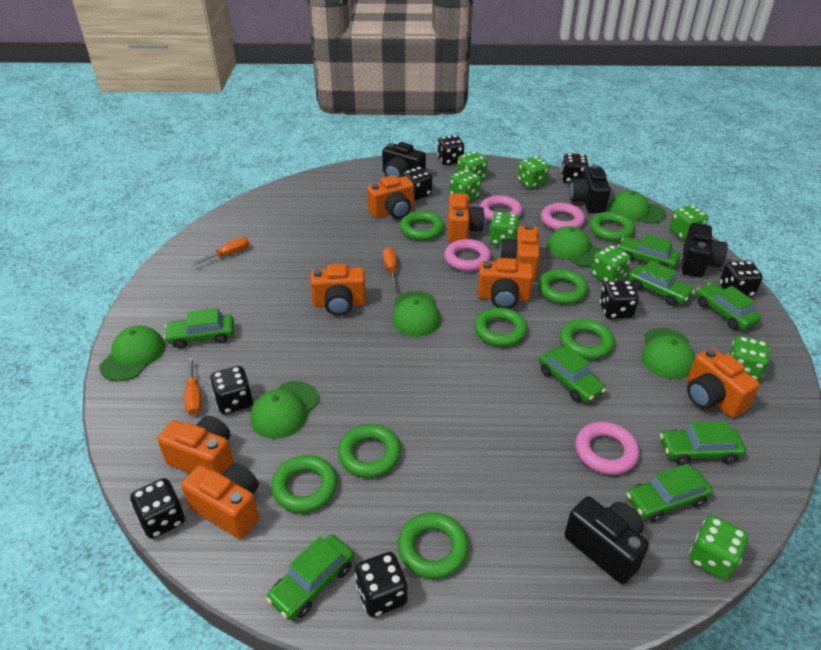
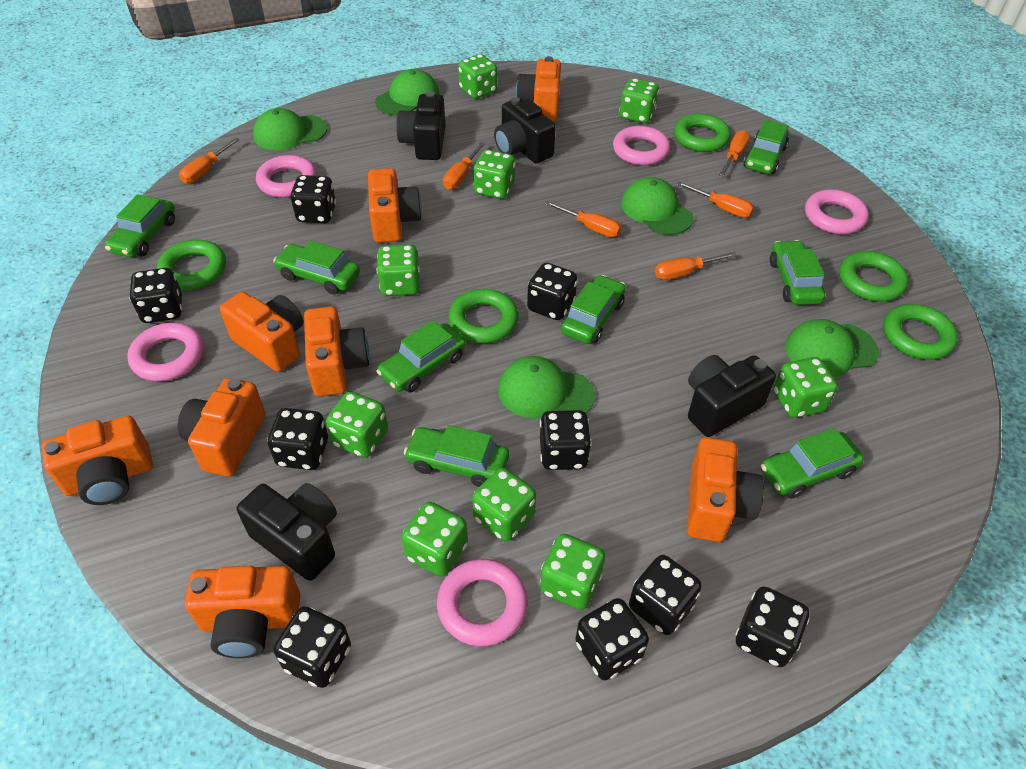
black dice: 8 -> 9
green cap: 6 -> 5
green dice: 8 -> 9
green ring: 8 -> 5
orange screwdriver: 3 -> 6
pink ring: 4 -> 5

